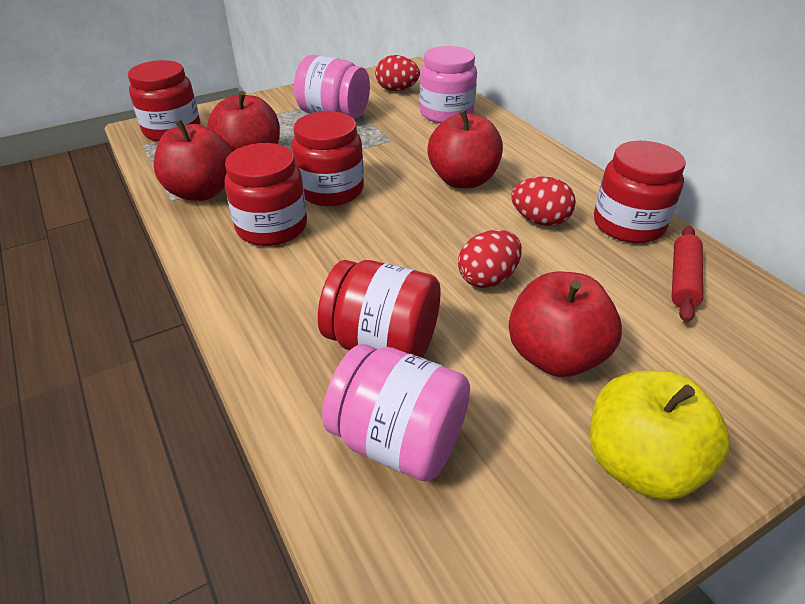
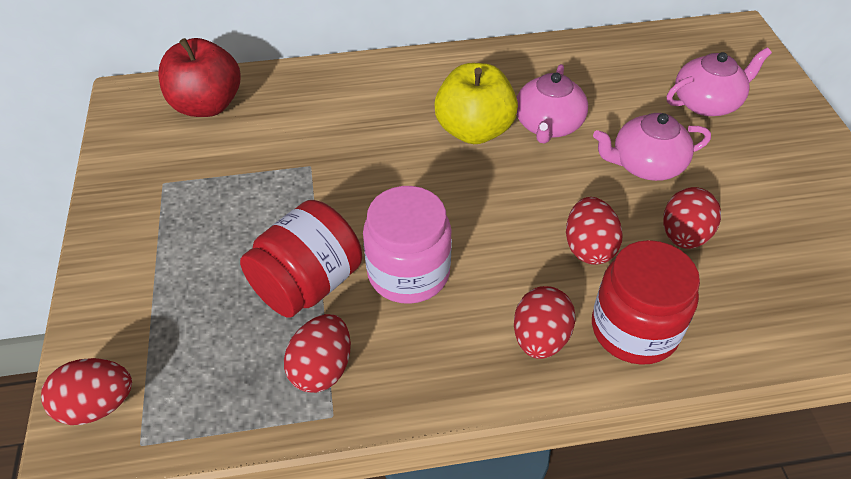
pink jar: 3 -> 1
pink teapot: 0 -> 3
red apple: 4 -> 1
red egg: 3 -> 5
red jar: 5 -> 2
red rolling pin: 1 -> 0

